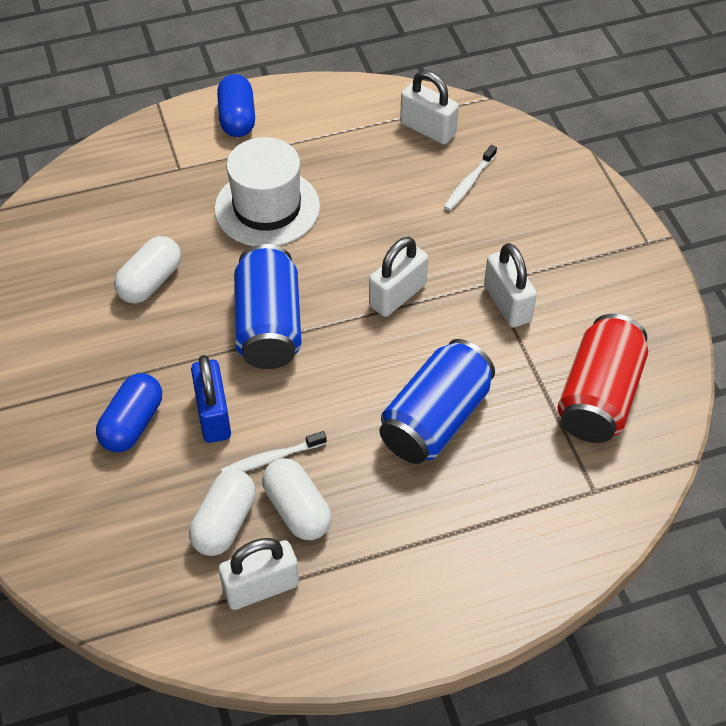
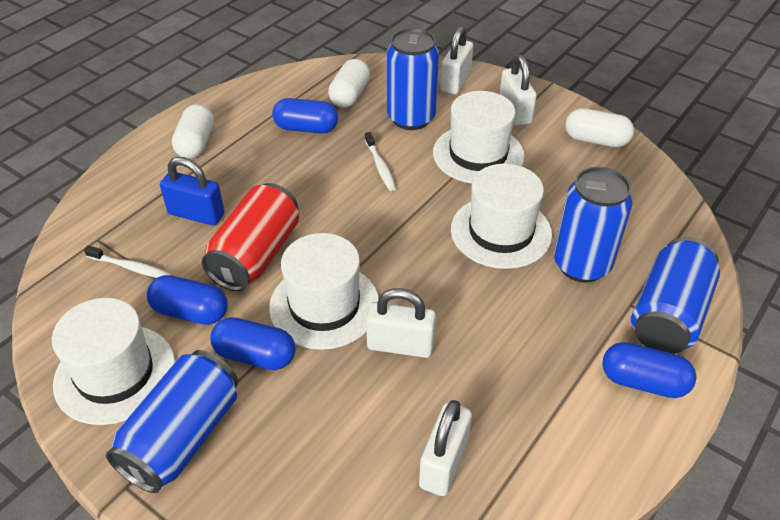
blue can: 2 -> 4
blue capsule: 2 -> 4
white hat: 1 -> 4

